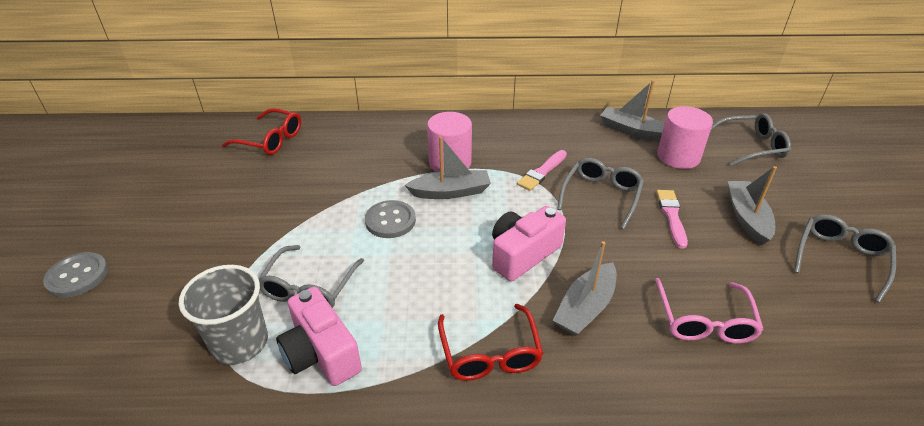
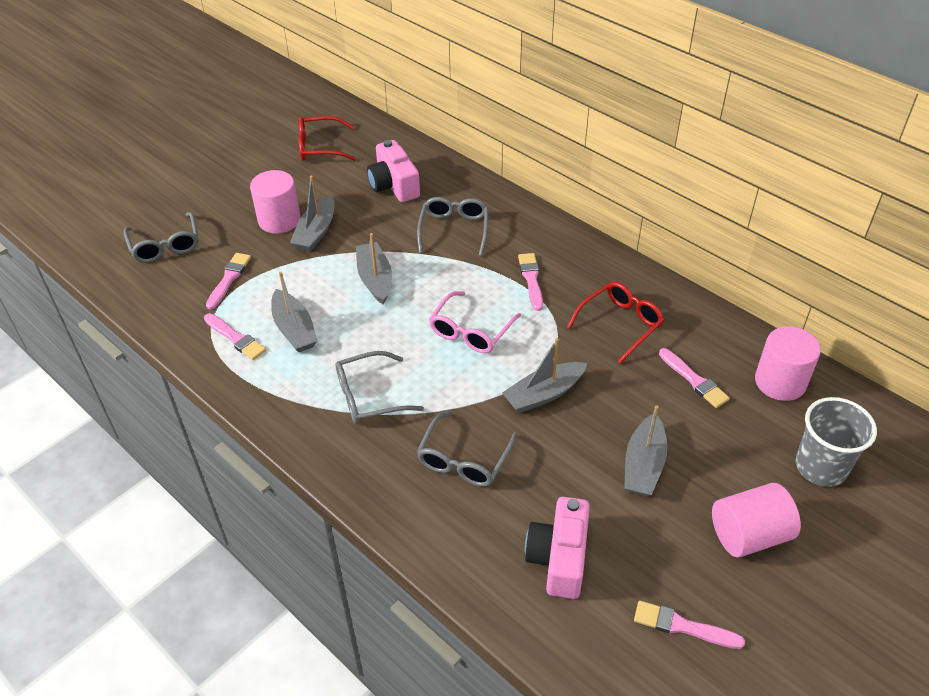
grey boat: 4 -> 5
grey button: 2 -> 0
pink brush: 2 -> 5
pink cylinder: 2 -> 3

